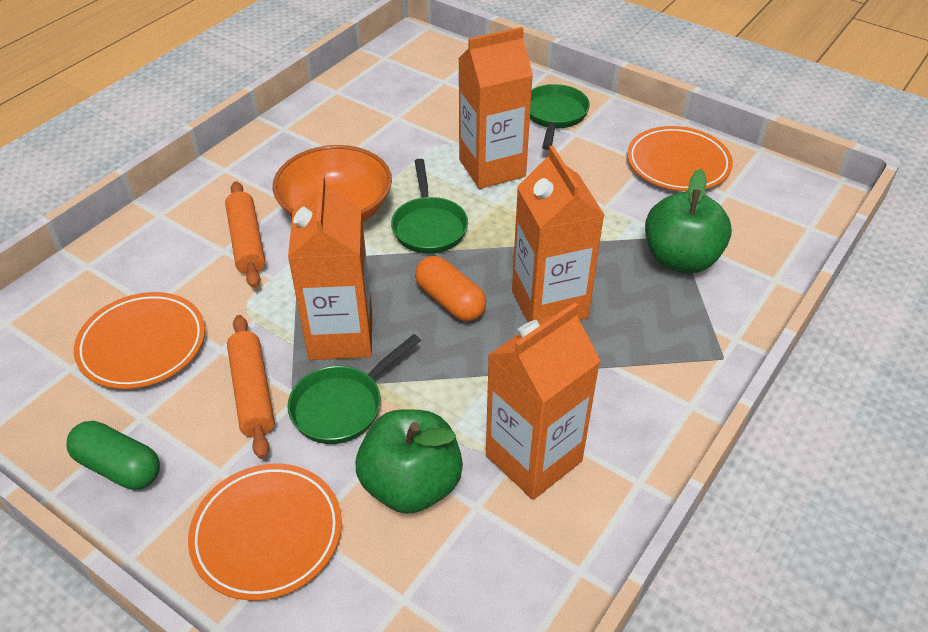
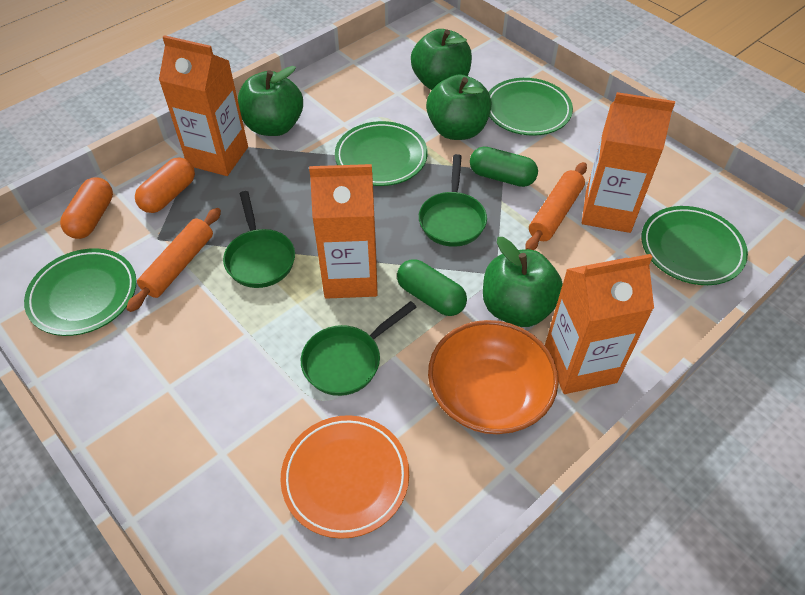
green apple: 2 -> 4
green capsule: 1 -> 2
green plate: 0 -> 4
orange capsule: 1 -> 2
orange plate: 3 -> 1

